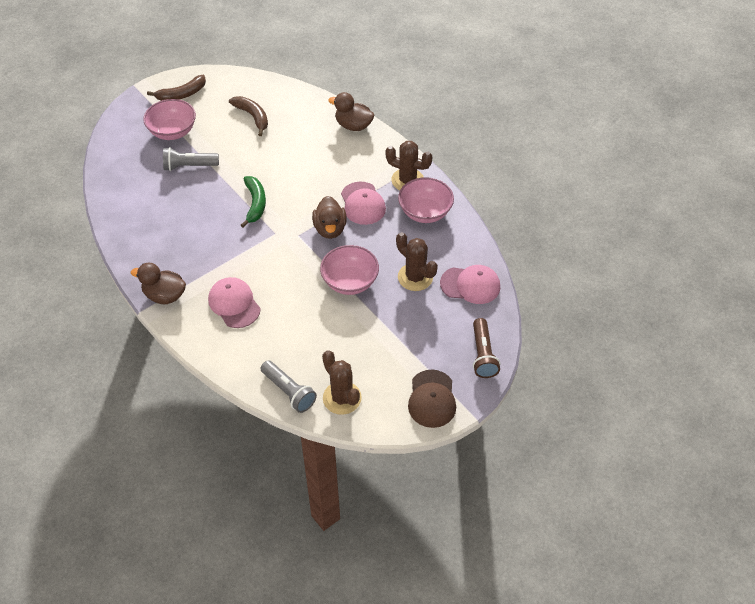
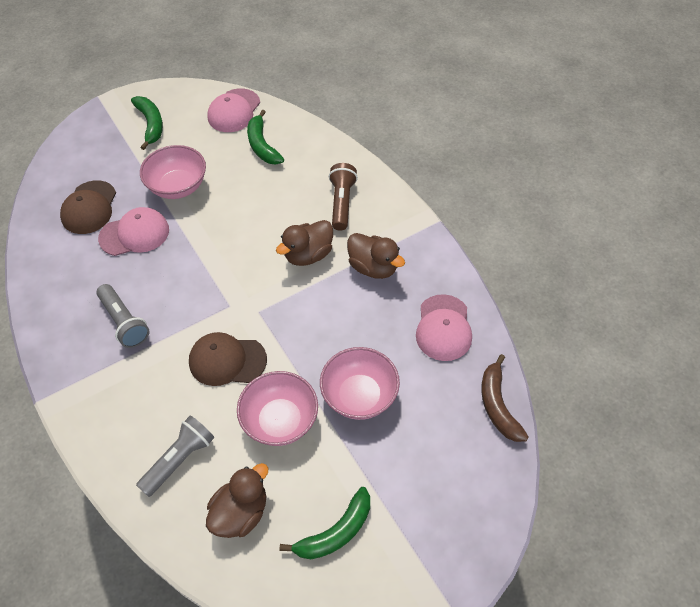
brown banana: 2 -> 1
brown cactus: 3 -> 0
brown cap: 1 -> 2
green banana: 1 -> 3

